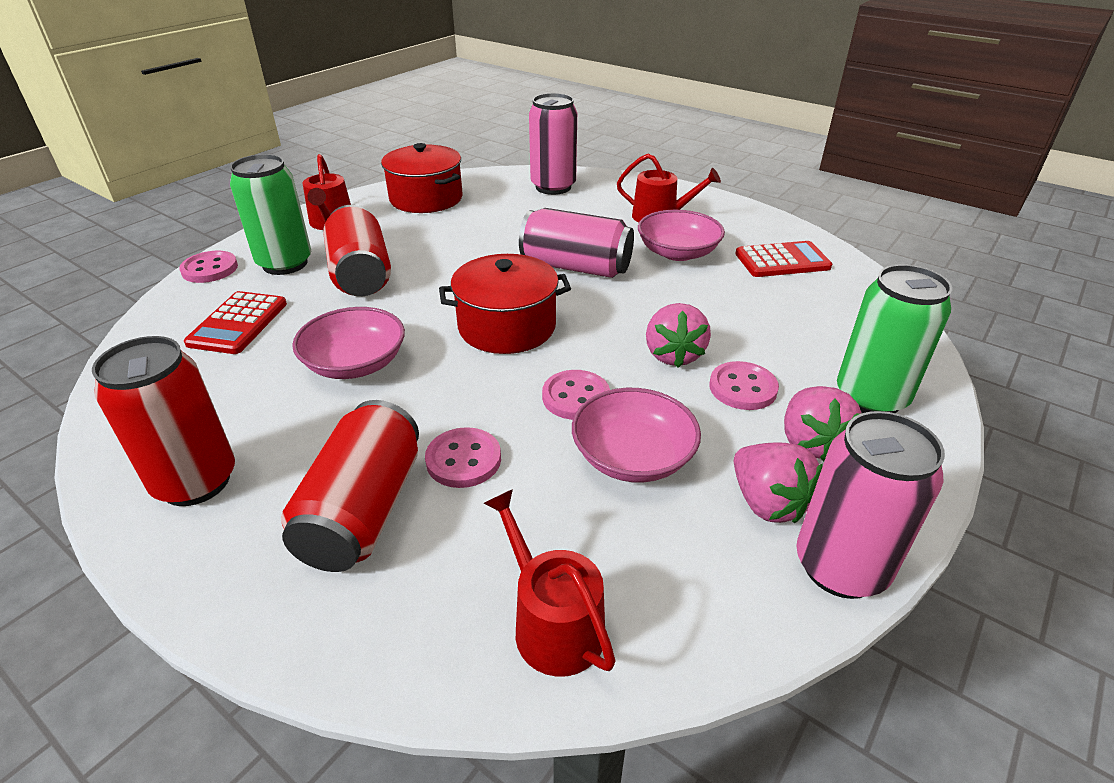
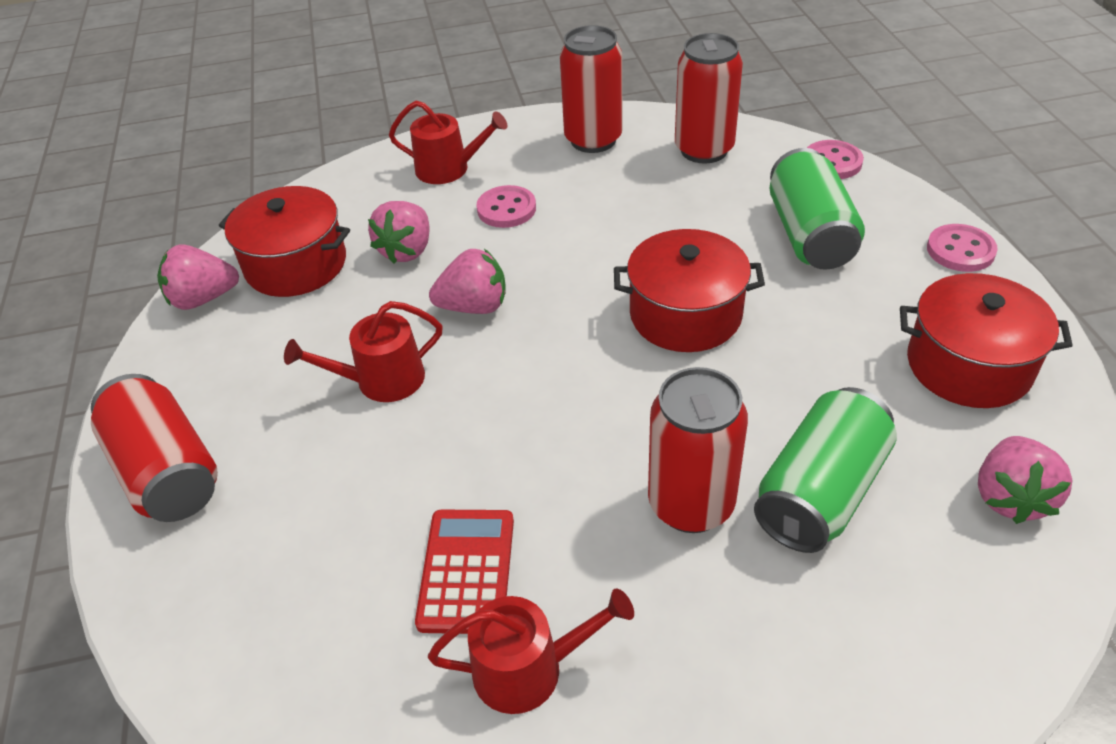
pink bowl: 3 -> 0
pink button: 4 -> 3
pink can: 3 -> 0
pink strawberry: 3 -> 4
red calculator: 2 -> 1
red can: 3 -> 4
red pot: 2 -> 3

